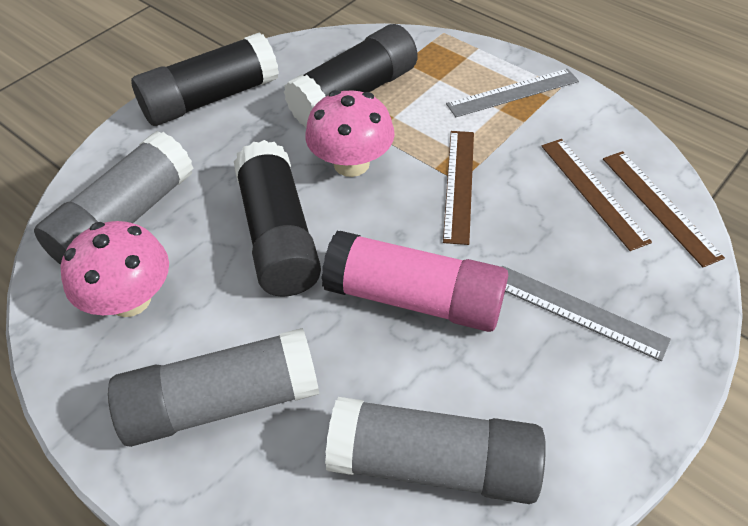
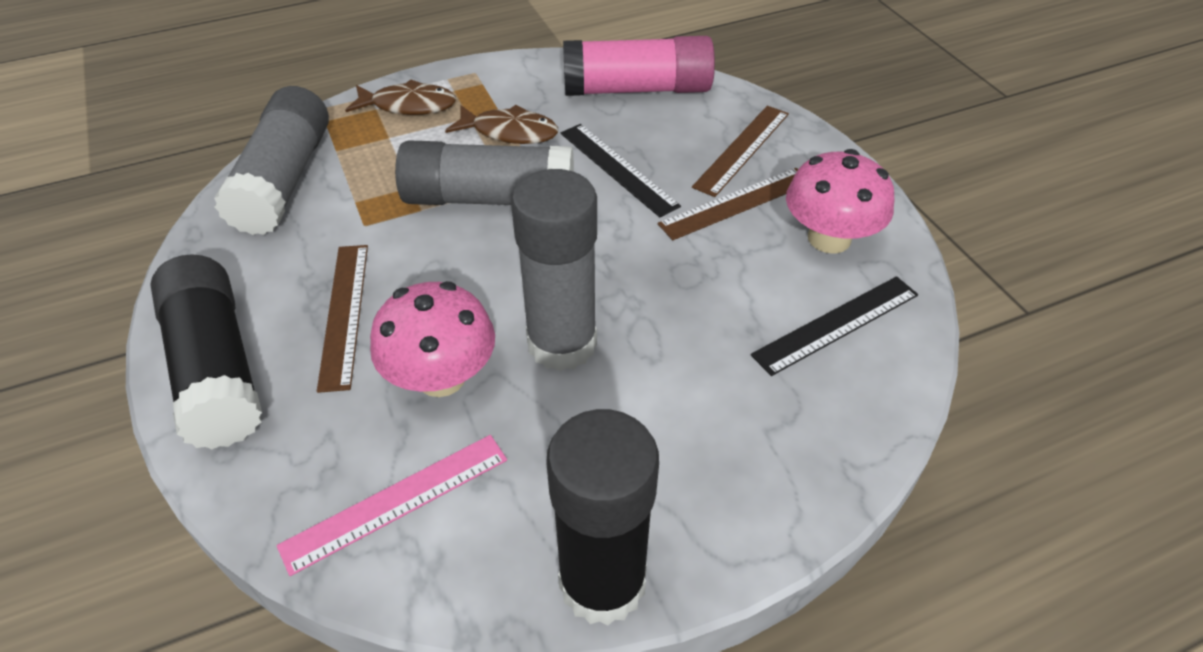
black glue stick: 3 -> 2
black ruler: 0 -> 2
brown fish: 0 -> 2
grey ruler: 2 -> 0
pink ruler: 0 -> 1

